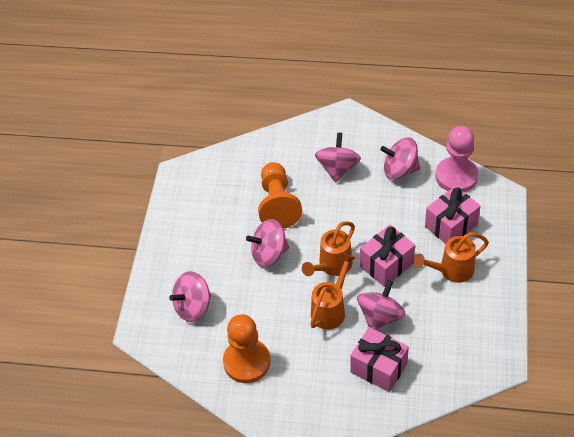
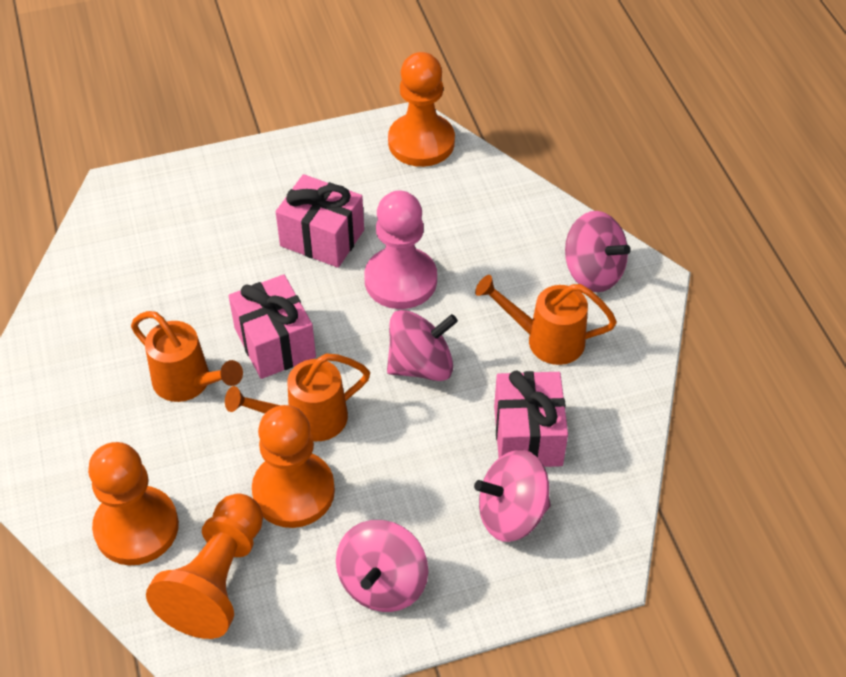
orange pawn: 2 -> 4
pink spinning top: 5 -> 4

